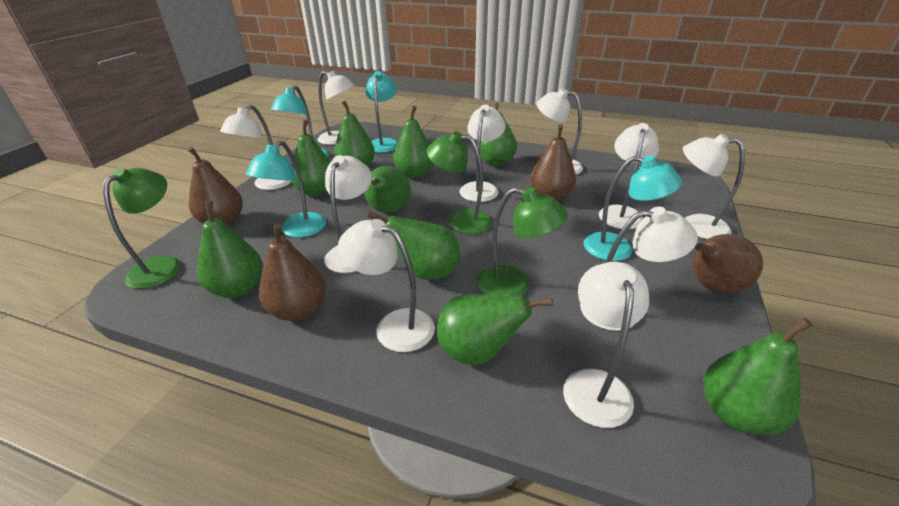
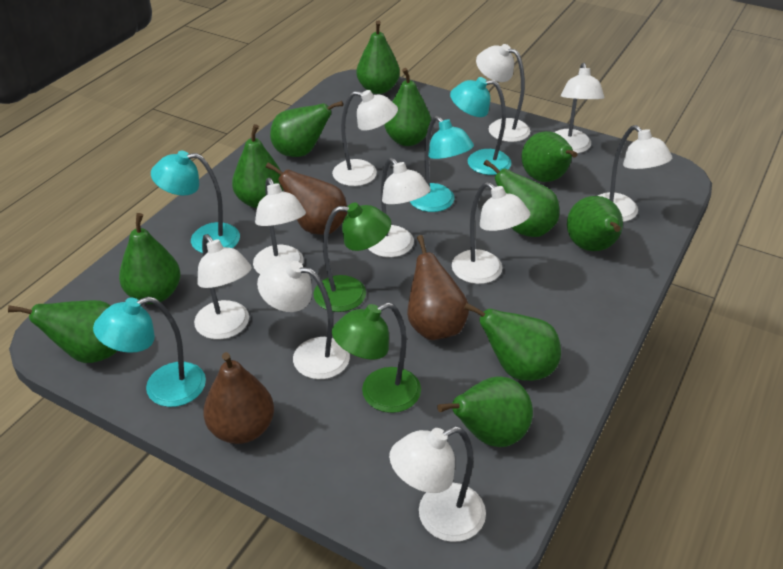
brown pear: 4 -> 3
green lamp: 3 -> 2
green pear: 9 -> 11

